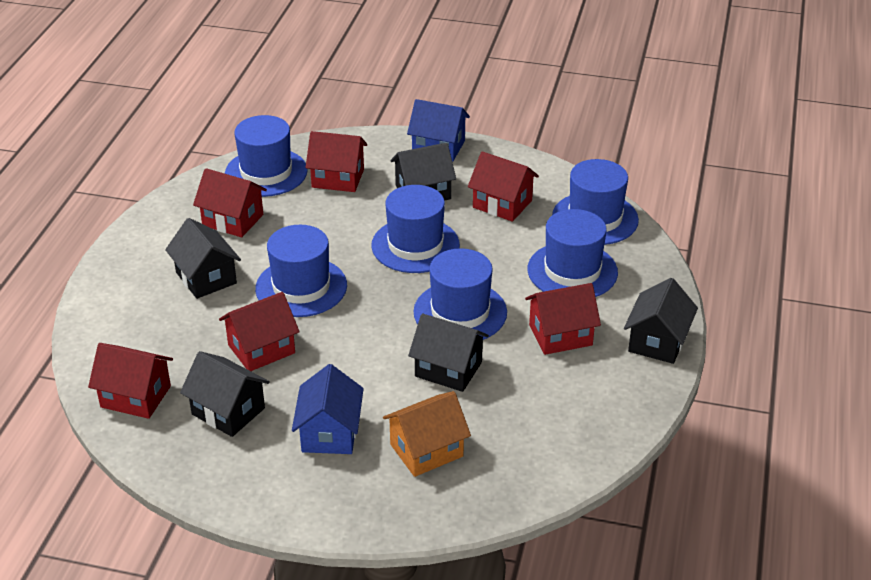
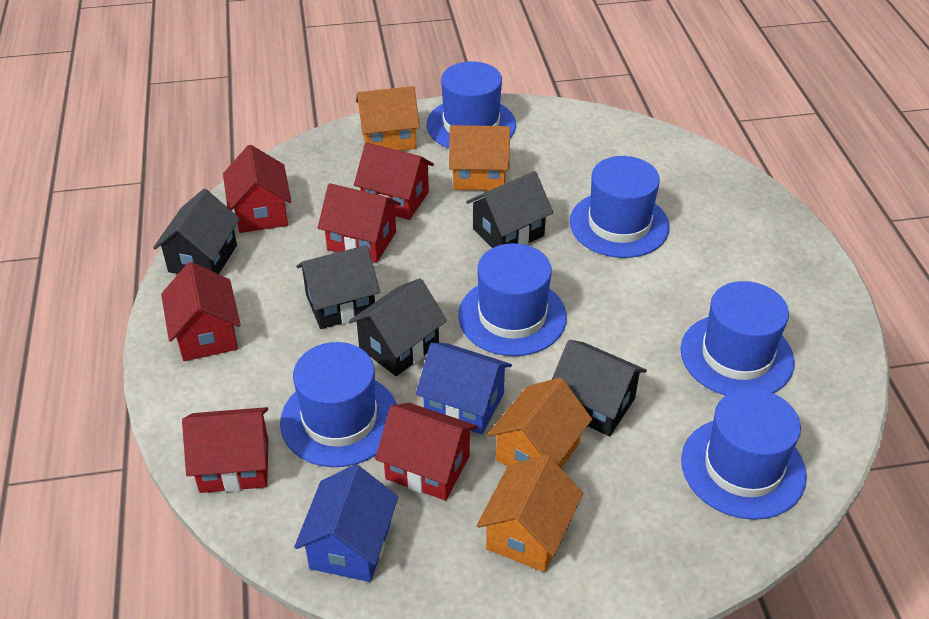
orange house: 1 -> 4

